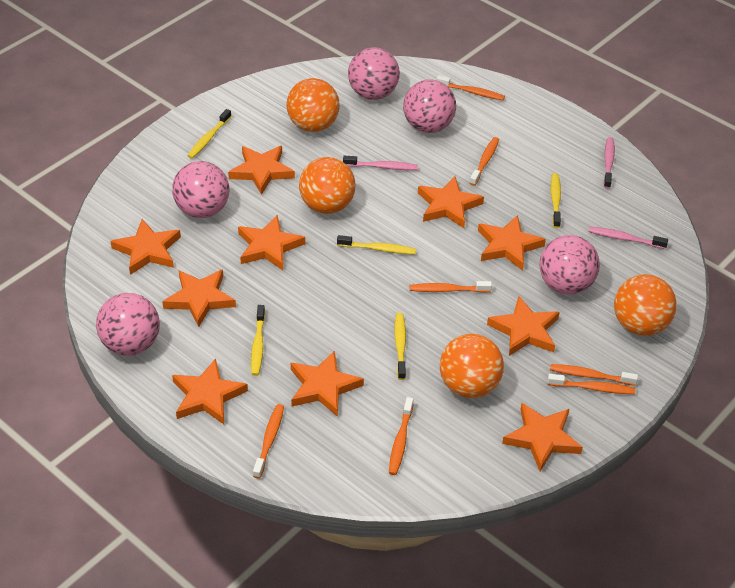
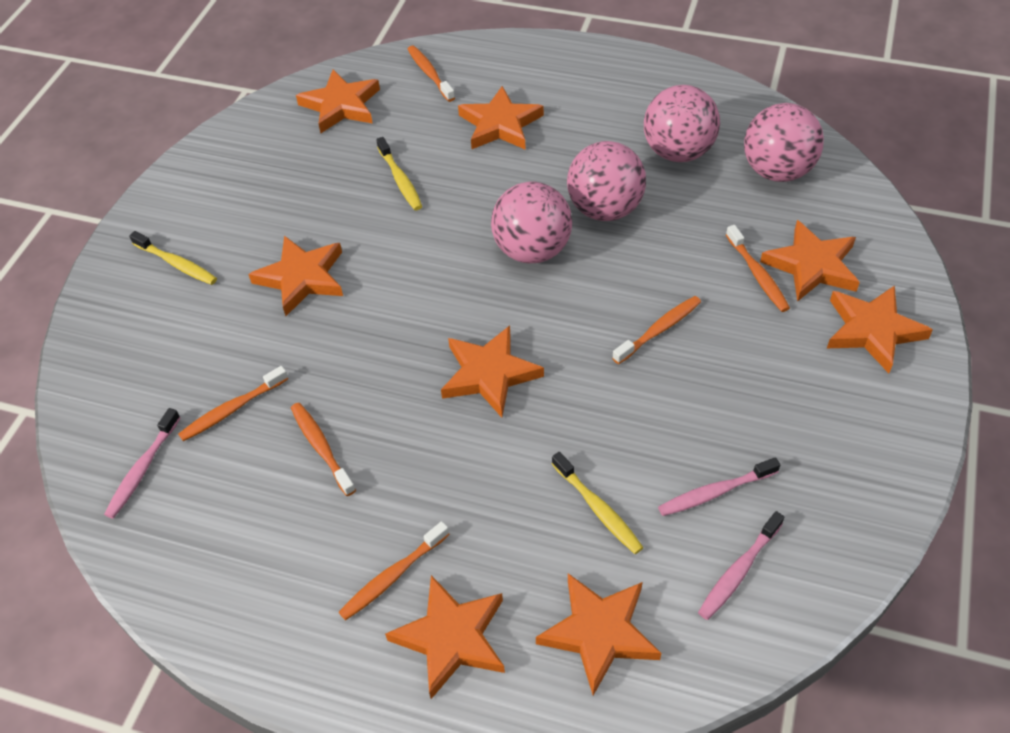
orange ball: 4 -> 0
orange star: 10 -> 8
orange toothbrush: 7 -> 6
pink ball: 5 -> 4
yellow toothbrush: 5 -> 3

